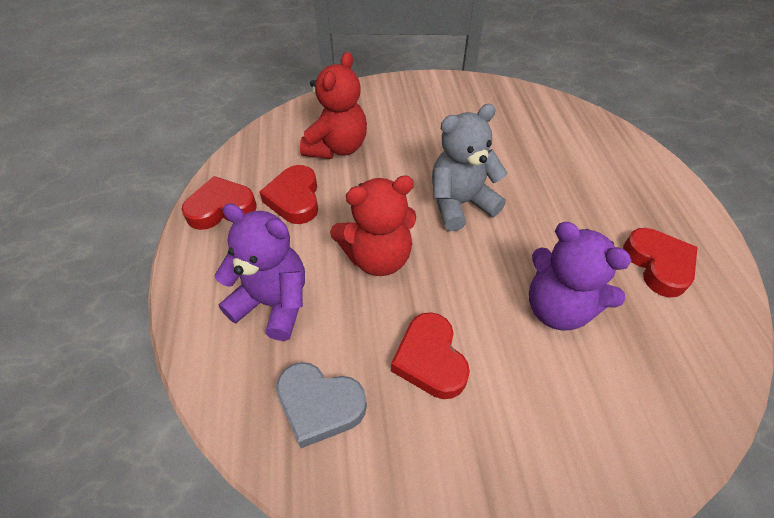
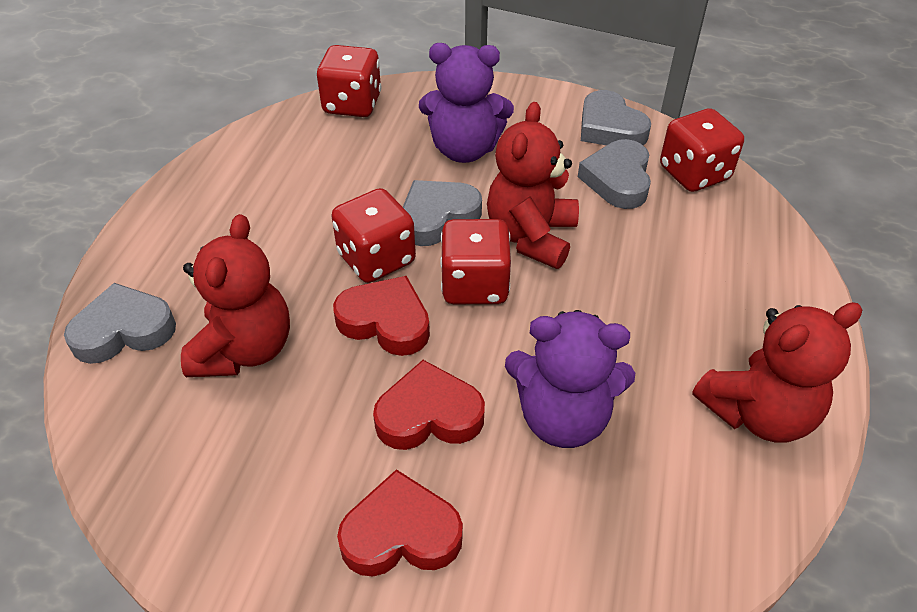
grey heart: 1 -> 4
grey teddy bear: 1 -> 0
red dice: 0 -> 4
red heart: 4 -> 3
red teddy bear: 2 -> 3

